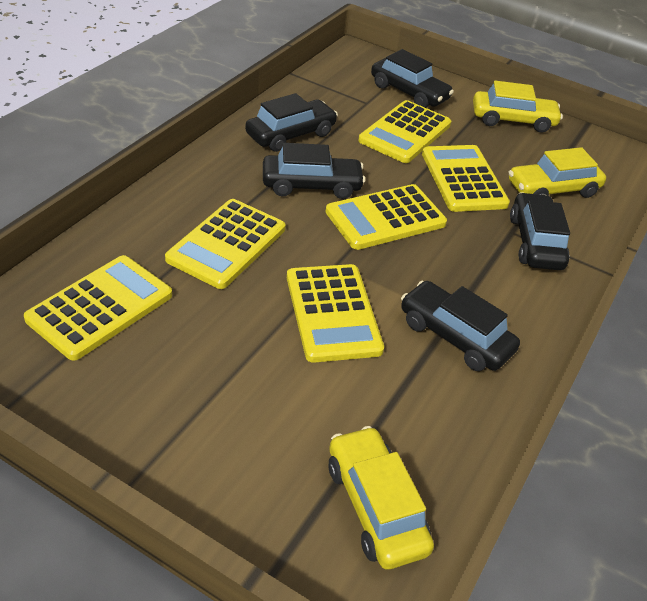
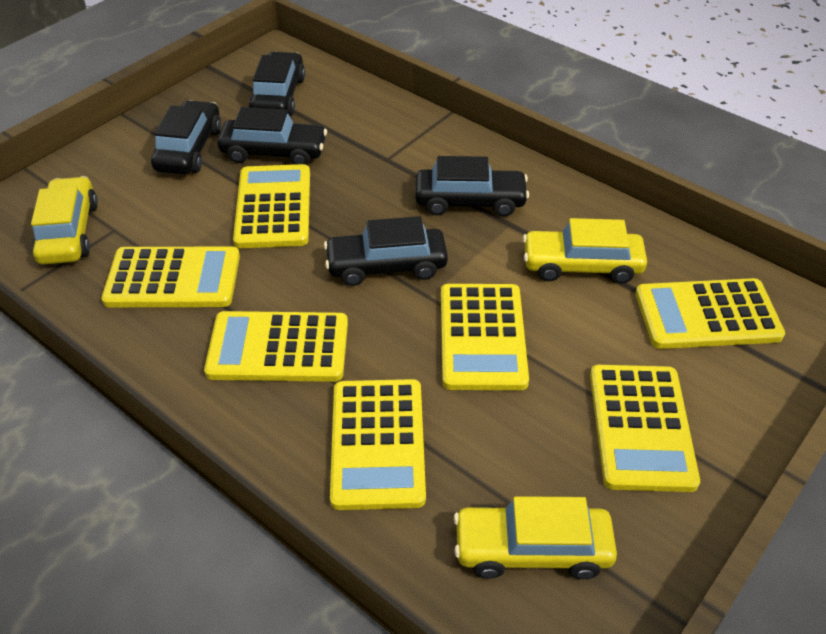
yellow calculator: 6 -> 7

